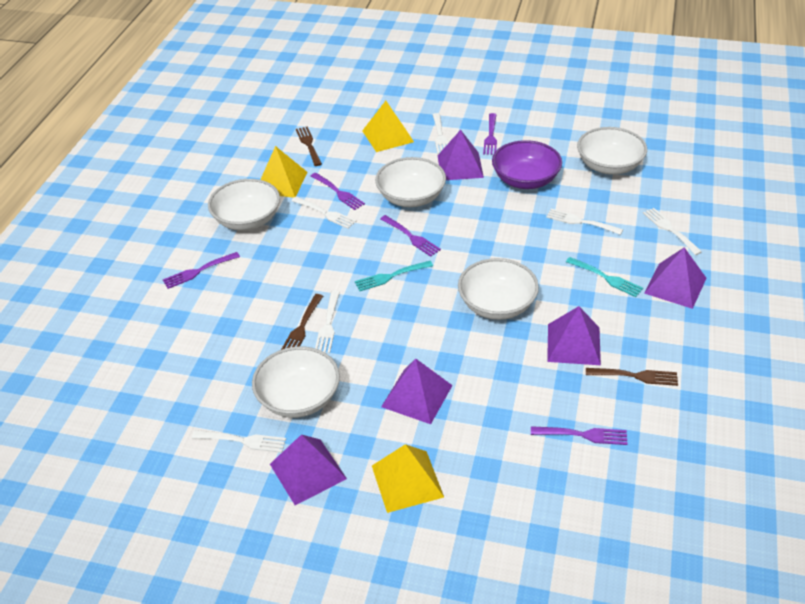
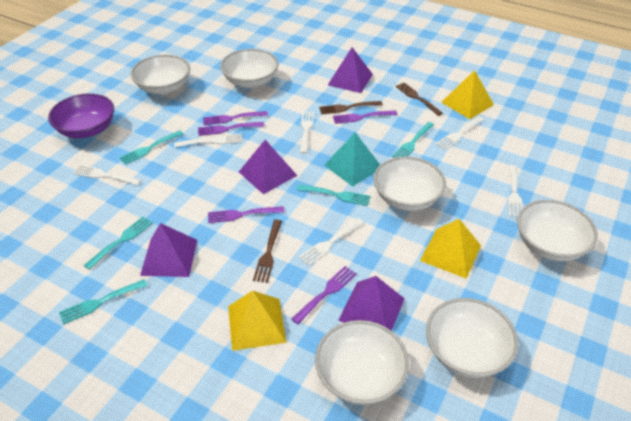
purple pyramid: 5 -> 4
turquoise fork: 2 -> 5
turquoise pyramid: 0 -> 1
white bowl: 5 -> 6

